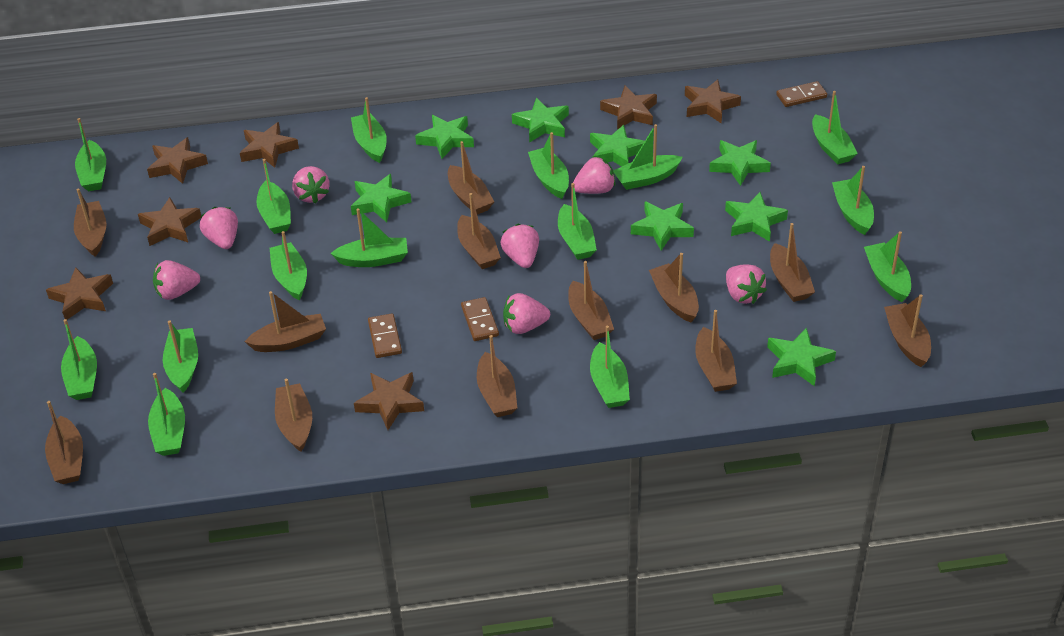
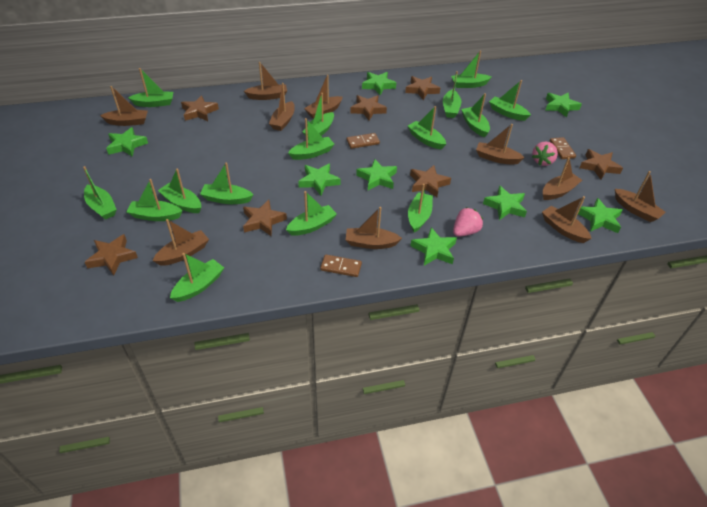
brown boat: 12 -> 10
pink strawberry: 7 -> 2

